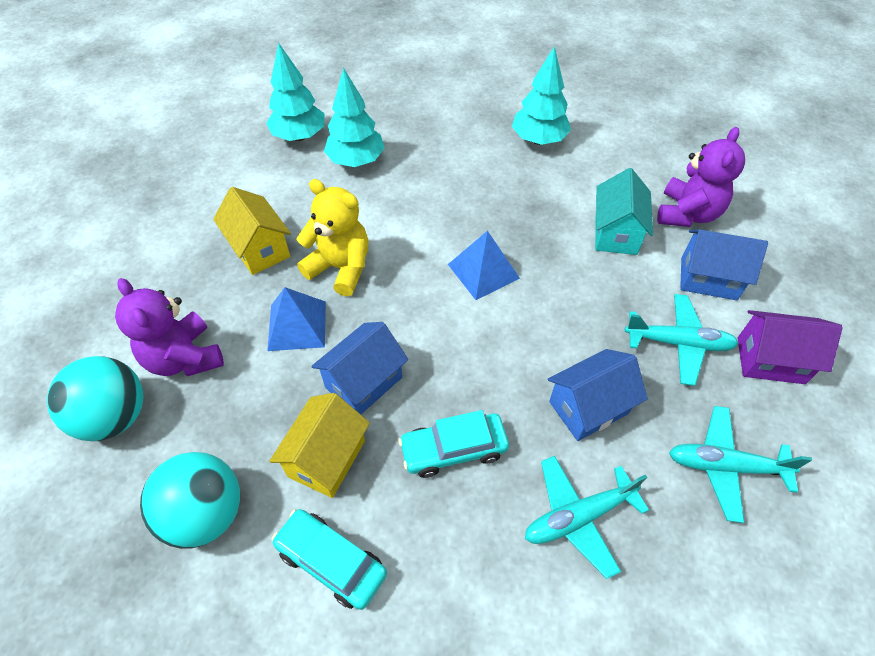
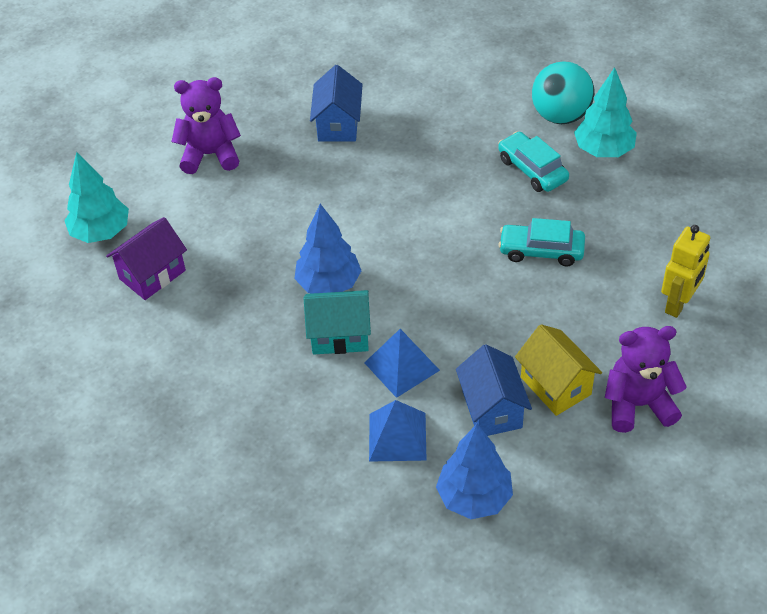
blue house: 3 -> 2
blue tree: 0 -> 2
turquoise ball: 2 -> 1
turquoise plane: 3 -> 0
turquoise tree: 3 -> 2
yellow house: 2 -> 1
yellow robot: 0 -> 1
yellow teddy bear: 1 -> 0

